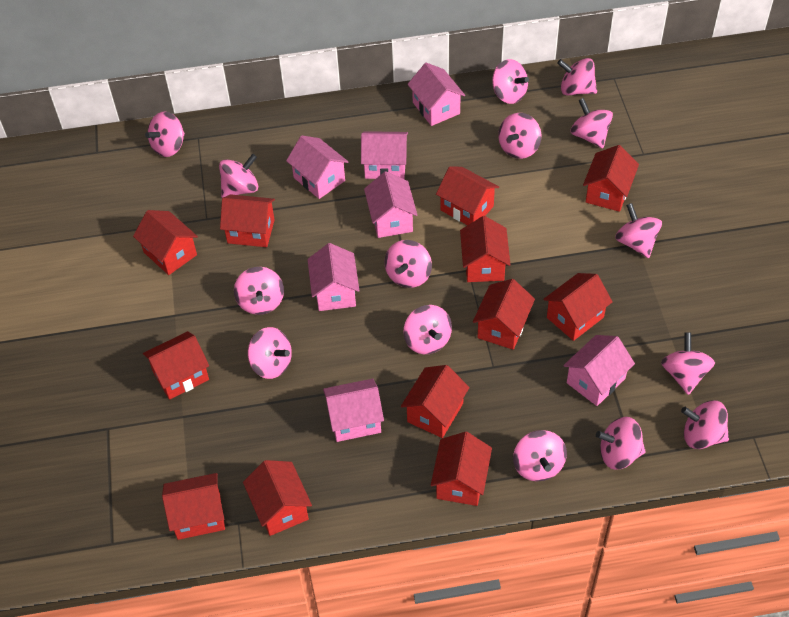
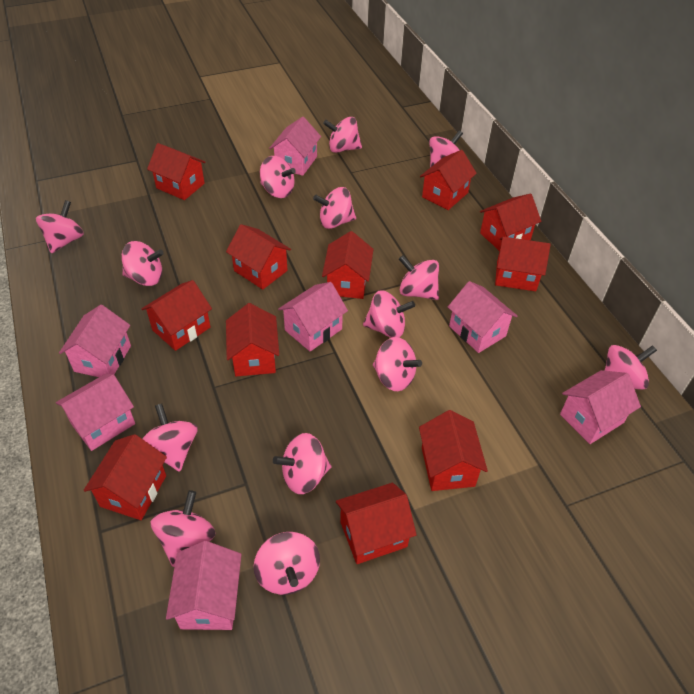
pink spinning top: 15 -> 14
red house: 12 -> 11

